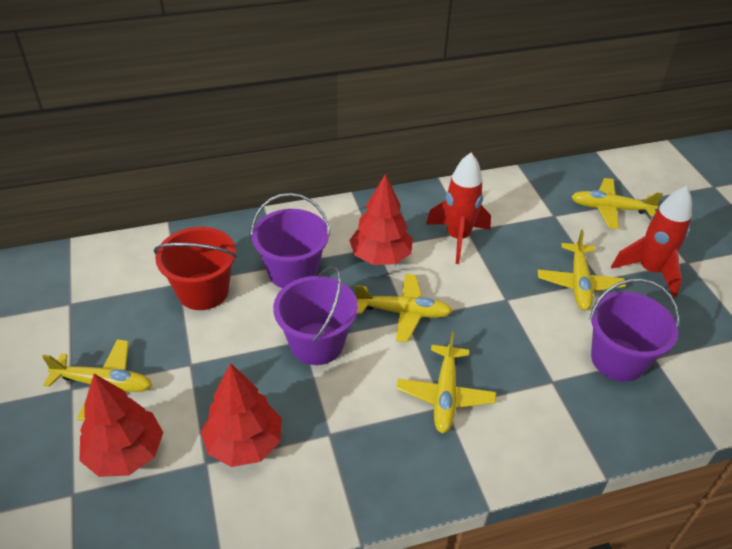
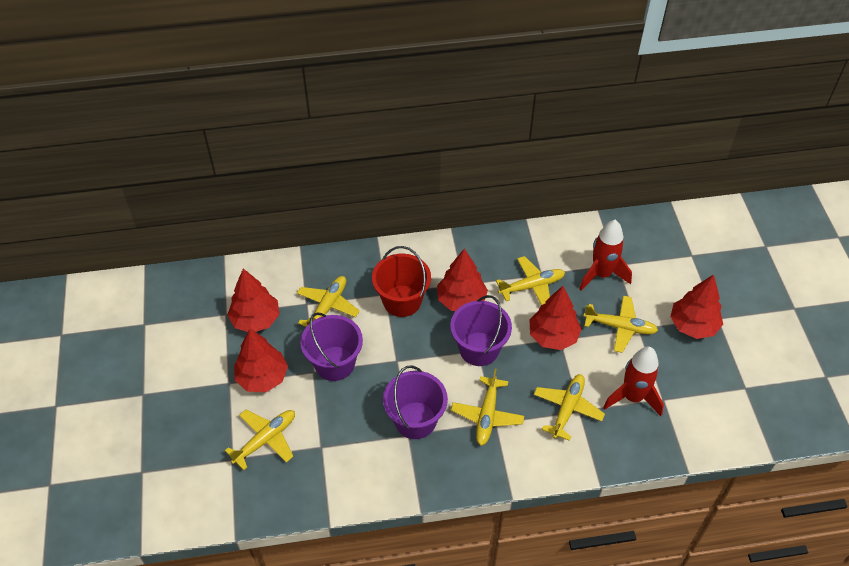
red tree: 3 -> 5
yellow plane: 5 -> 6

